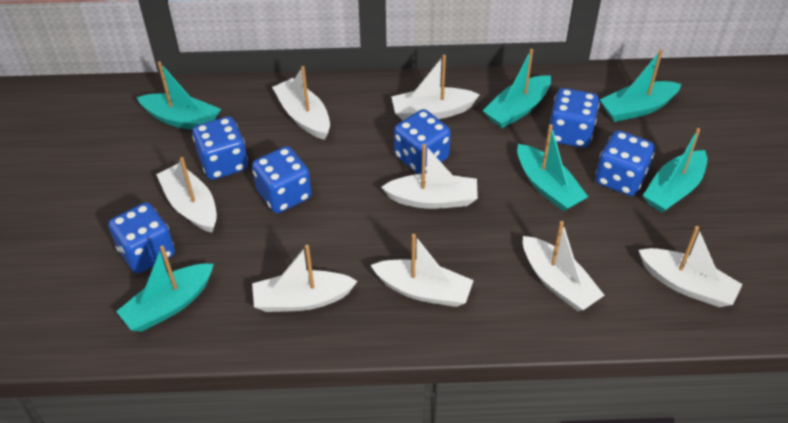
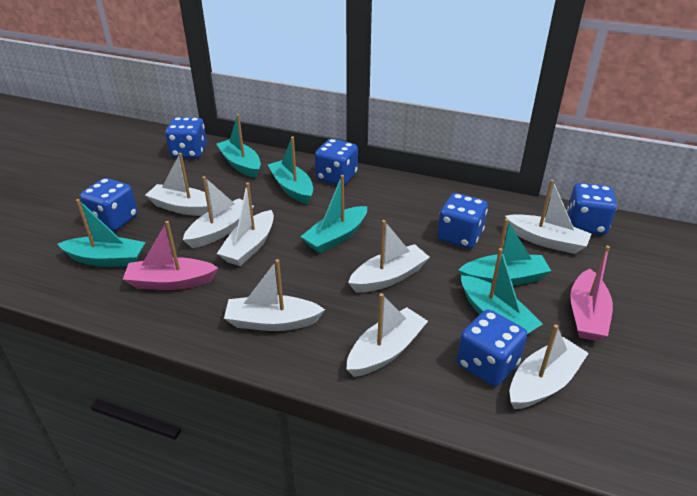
pink boat: 0 -> 2

